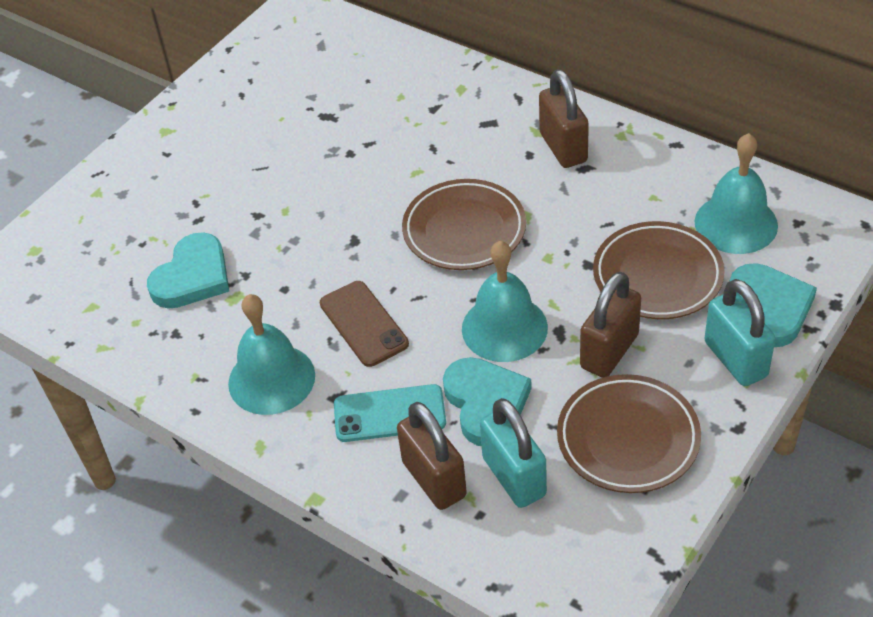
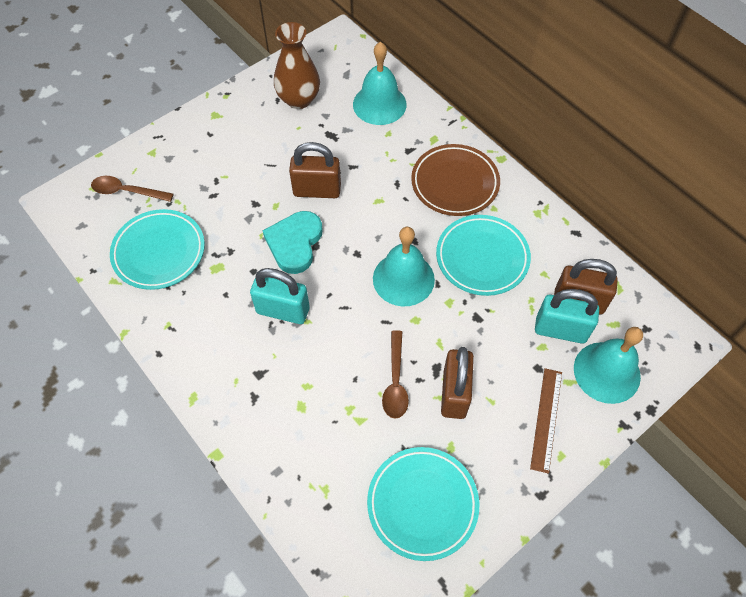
brown phone: 1 -> 0
brown plate: 3 -> 1
brown ruler: 0 -> 1
brown spoon: 0 -> 2
brown vase: 0 -> 1
turquoise heart: 3 -> 1
turquoise phone: 1 -> 0
turquoise plate: 0 -> 3

